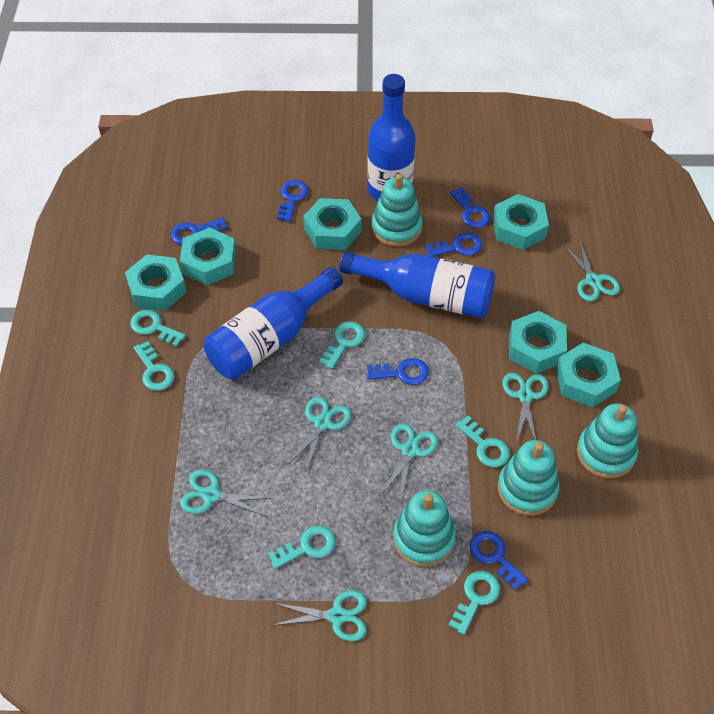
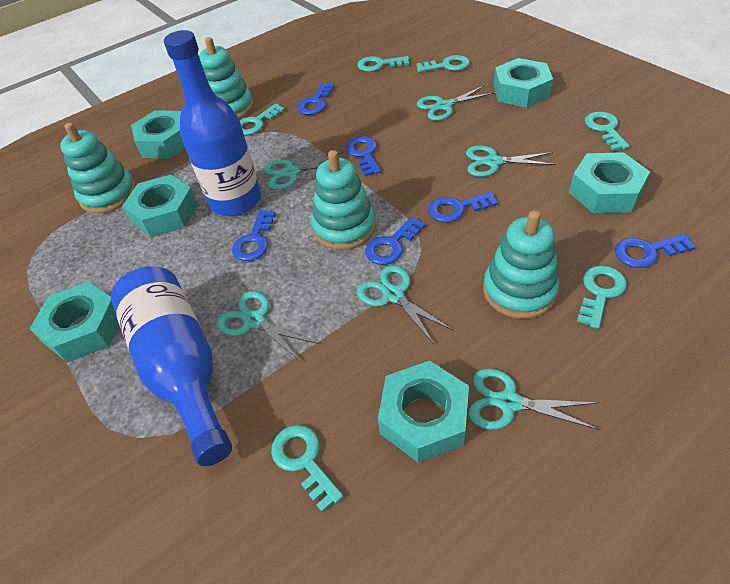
blue bottle: 3 -> 2

